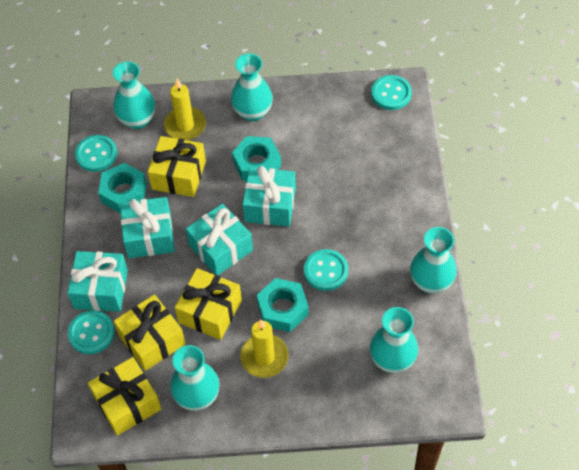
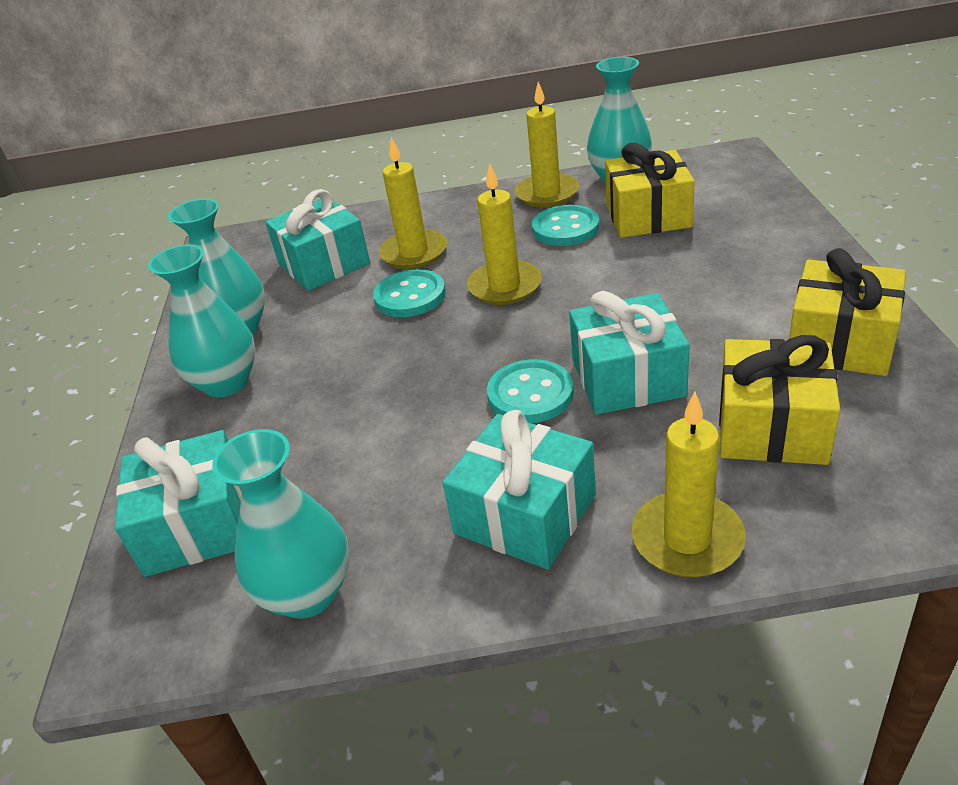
turquoise button: 4 -> 3
turquoise nut: 3 -> 0
turquoise vase: 5 -> 4
yellow candle: 2 -> 4
yellow gift: 4 -> 3

